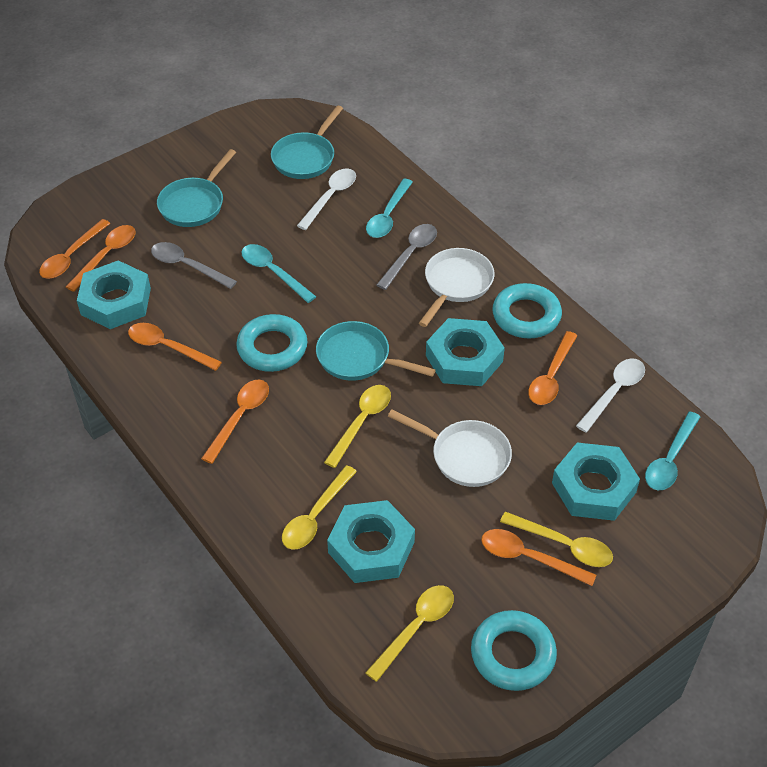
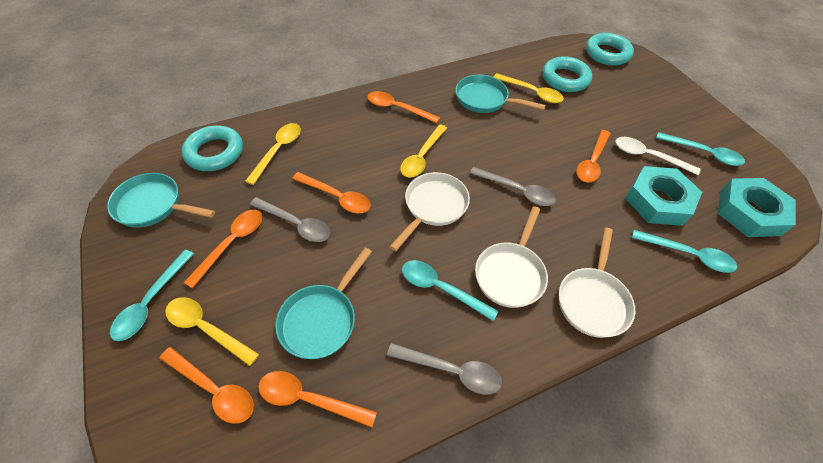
grey spoon: 2 -> 3
turquoise nut: 4 -> 2
turquoise spoon: 3 -> 4
white pan: 2 -> 3
white spoon: 2 -> 1

